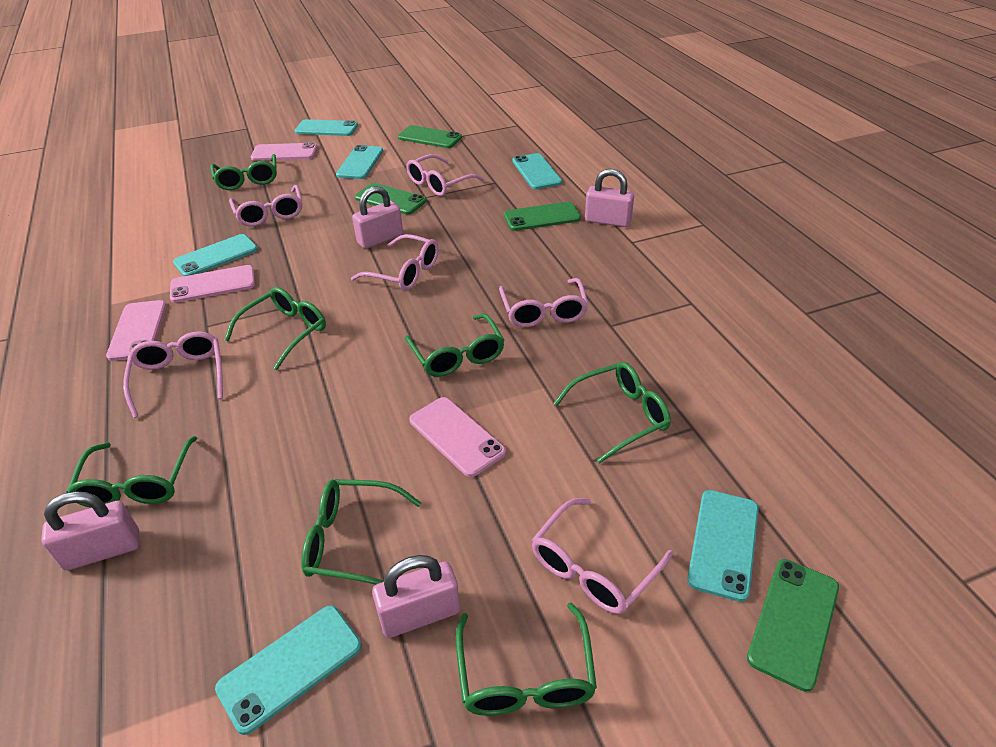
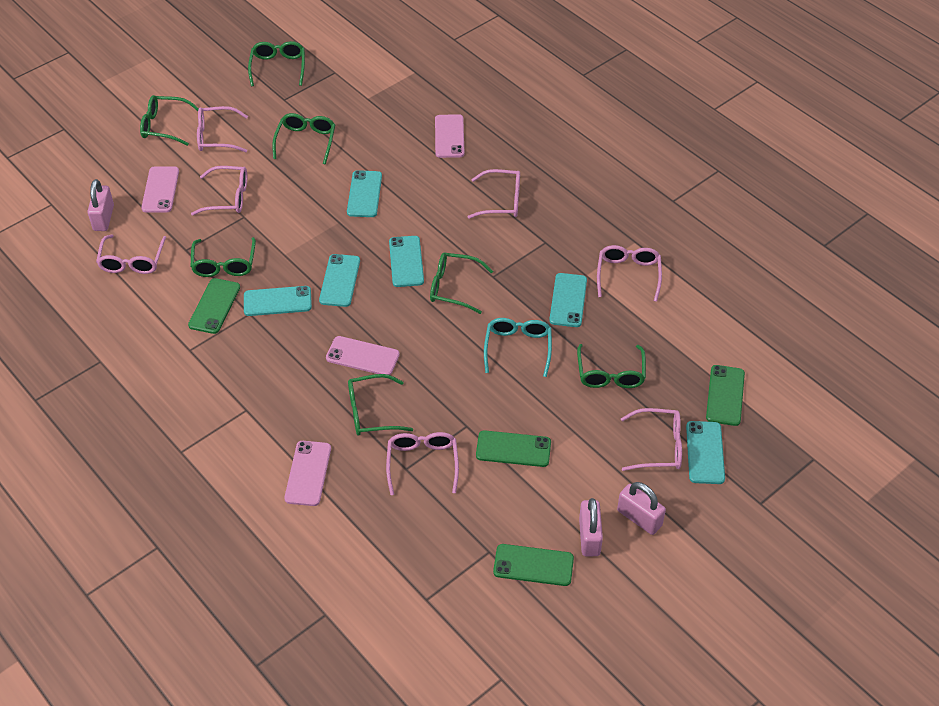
pink glasses: 6 -> 7
pink padlock: 4 -> 3
turquoise glasses: 0 -> 1

